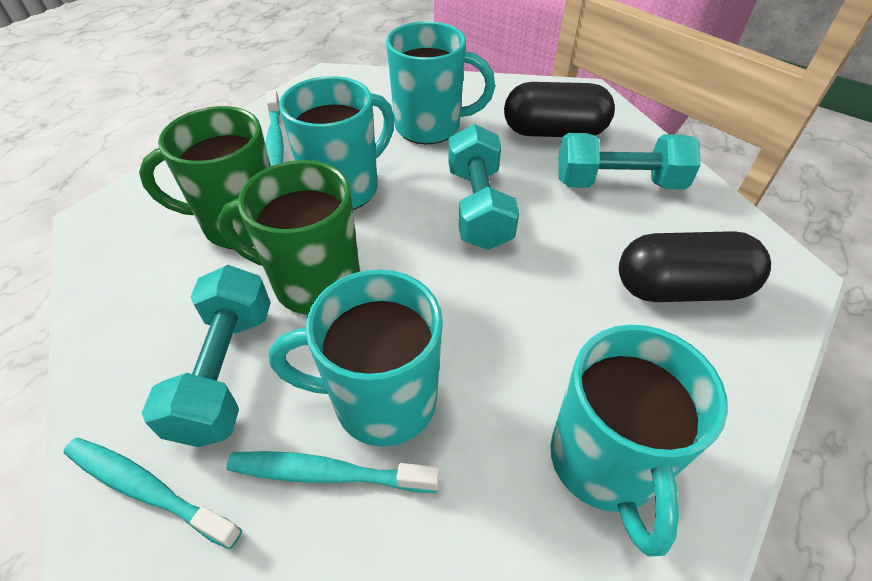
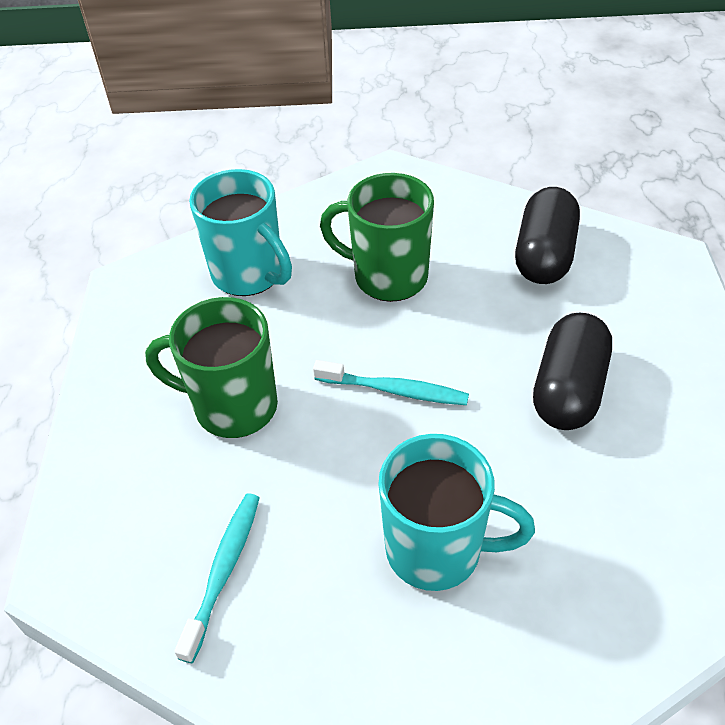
turquoise dumbbell: 3 -> 0
turquoise mug: 4 -> 2
turquoise toothbrush: 3 -> 2

